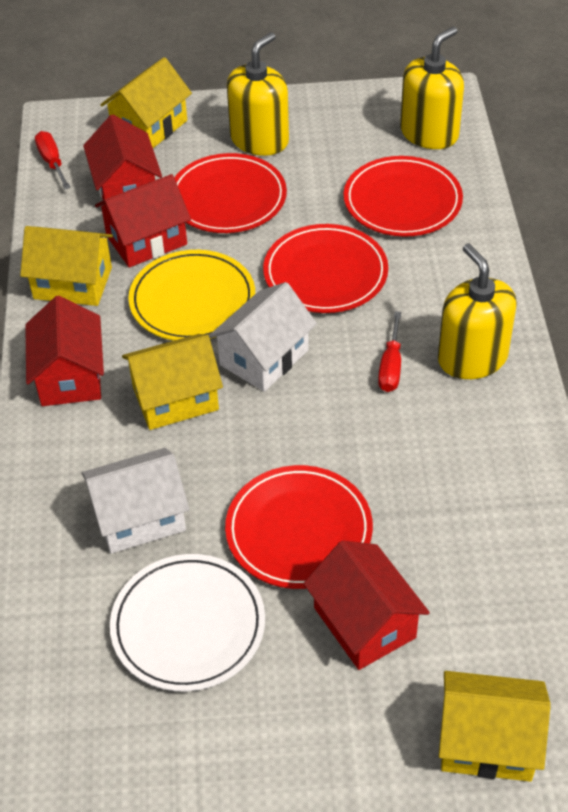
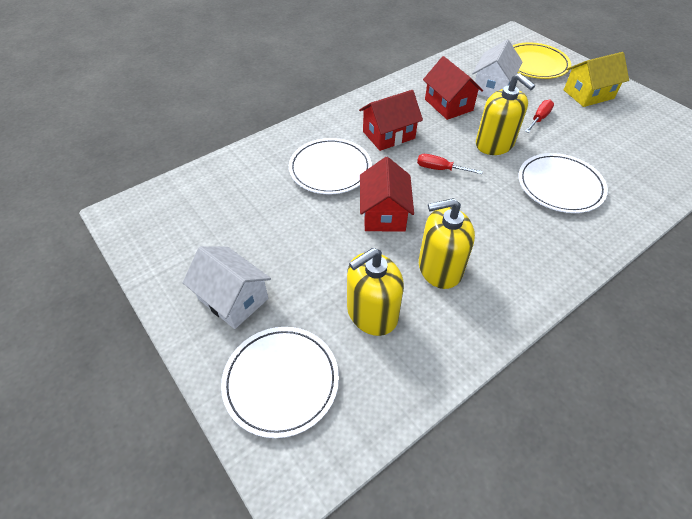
red house: 4 -> 3
red plate: 4 -> 0
white plate: 1 -> 3
yellow house: 4 -> 1

